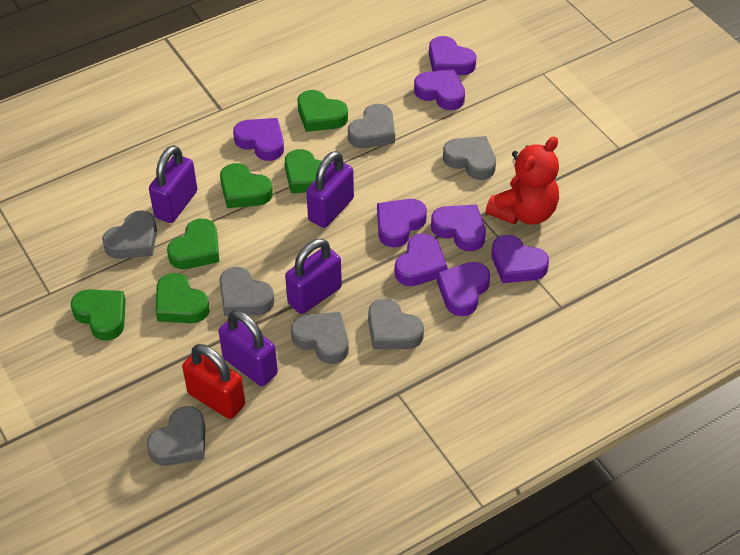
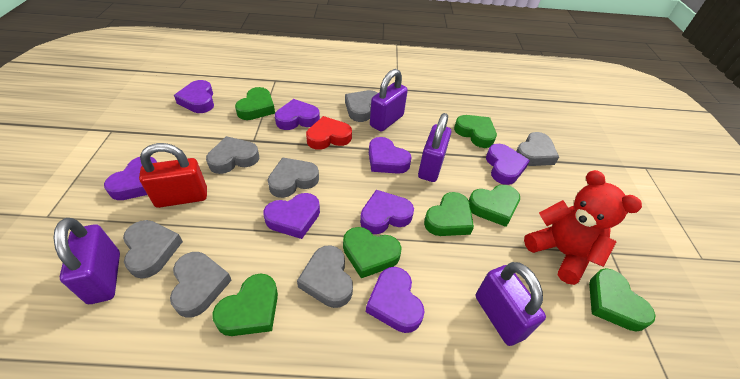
green heart: 6 -> 7
red heart: 0 -> 1

